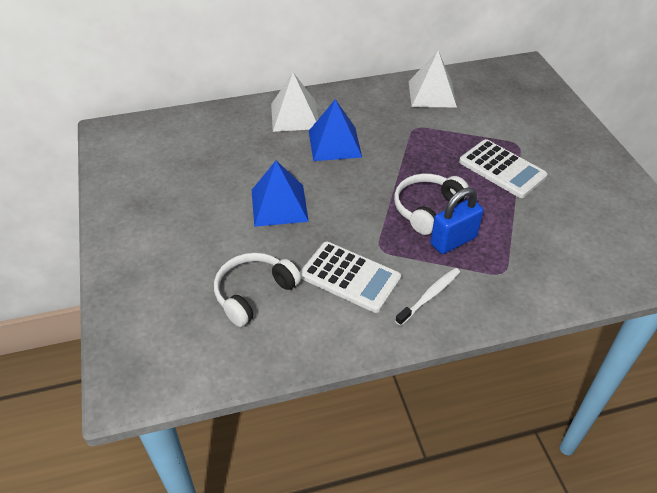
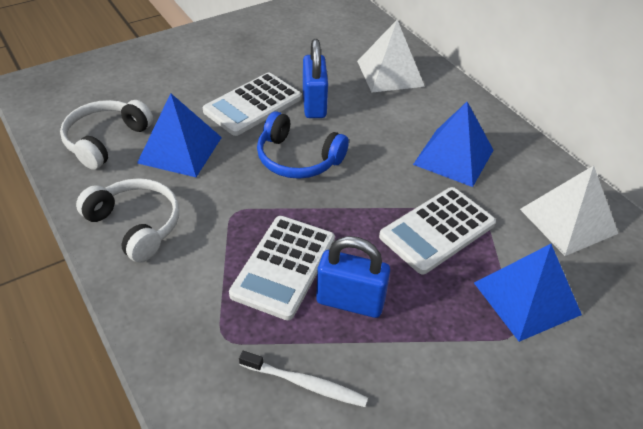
blue headphones: 0 -> 1
blue padlock: 1 -> 2
blue pyramid: 2 -> 3
white calculator: 2 -> 3

